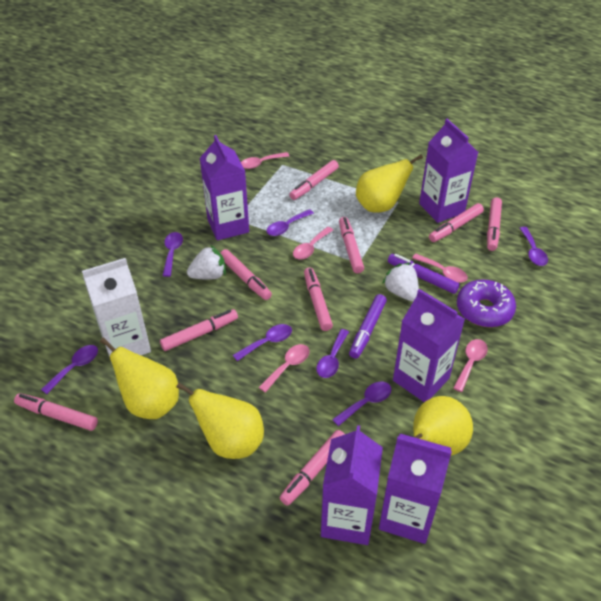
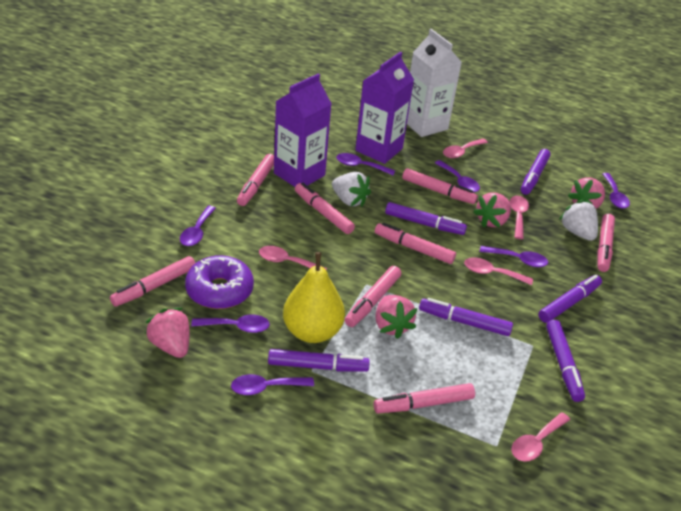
pink marker: 9 -> 8
pink strawberry: 0 -> 4
purple carton: 5 -> 2
purple marker: 2 -> 6
yellow pear: 4 -> 1

